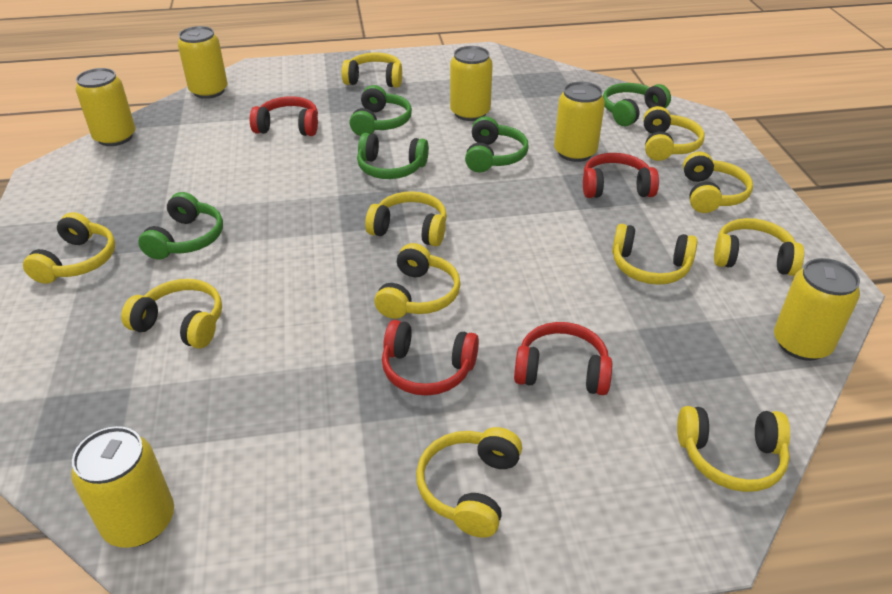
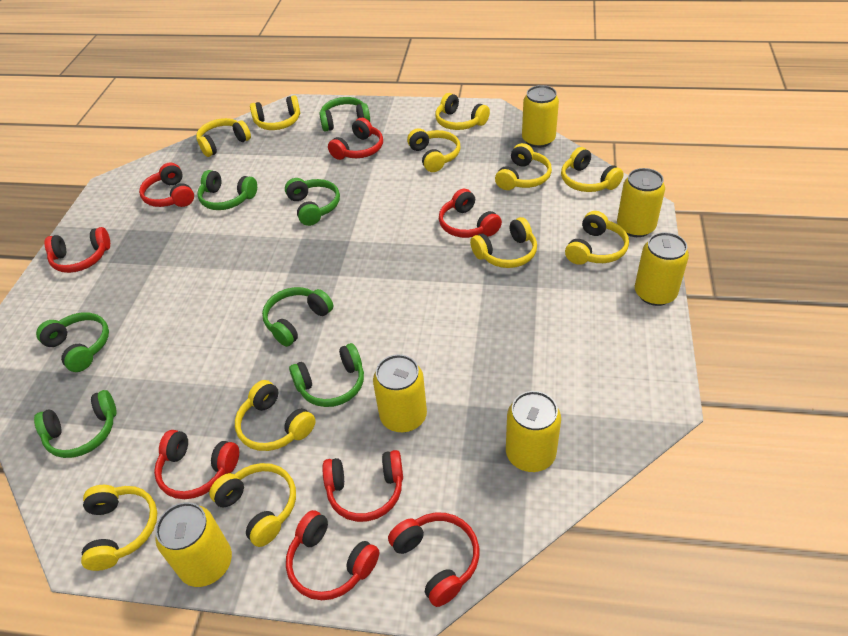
green headphones: 5 -> 7
red headphones: 4 -> 8

